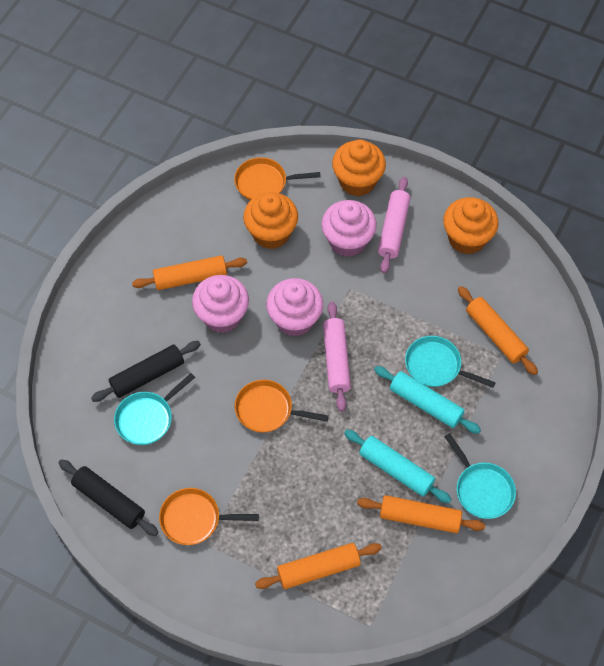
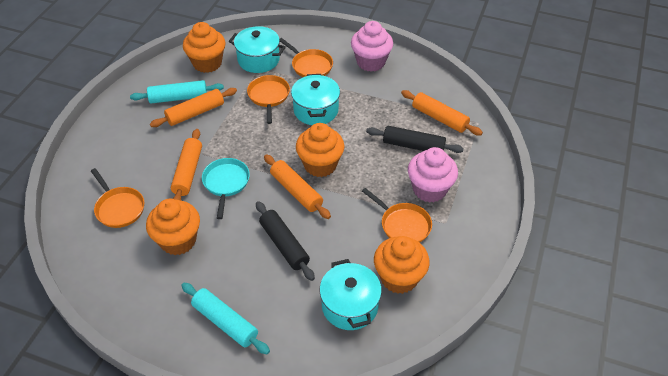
orange cupcake: 3 -> 4
orange pan: 3 -> 4
pink cupcake: 3 -> 2
pink rolling pin: 2 -> 0
turquoise pan: 3 -> 1
turquoise pot: 0 -> 3

